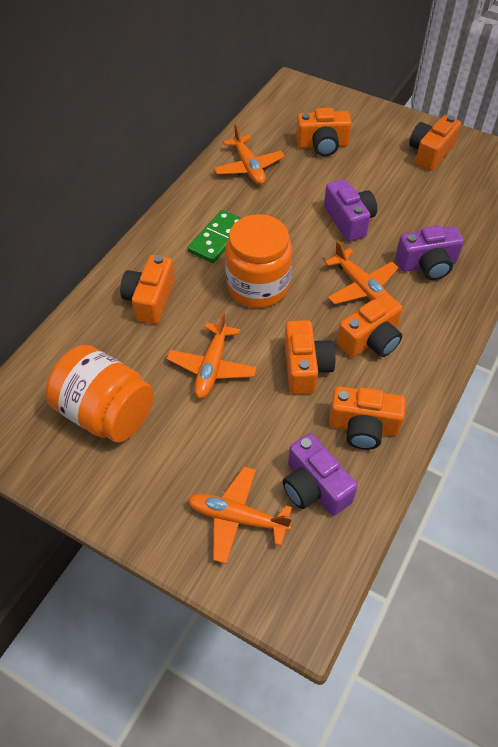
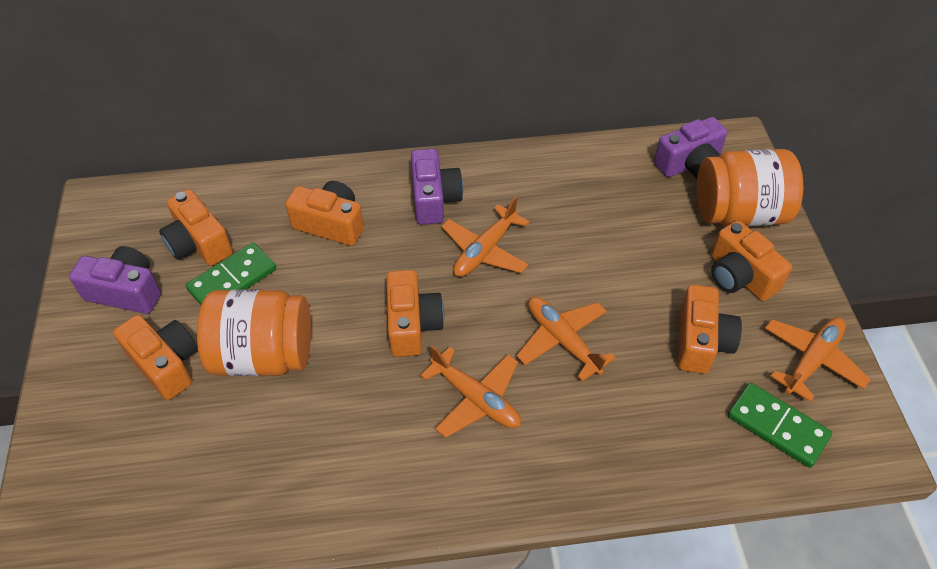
green domino: 1 -> 2

